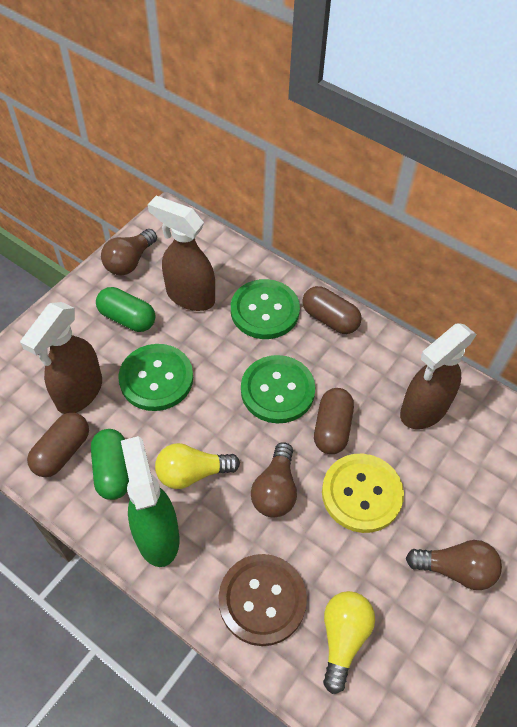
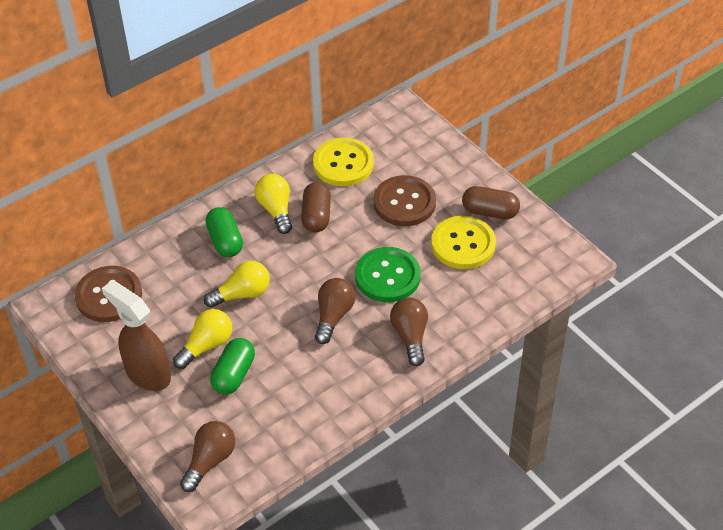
brown button: 1 -> 2
brown capsule: 3 -> 2
brown spray bottle: 3 -> 1
green button: 3 -> 1
green spray bottle: 1 -> 0
yellow button: 1 -> 2
yellow light bulb: 2 -> 3

